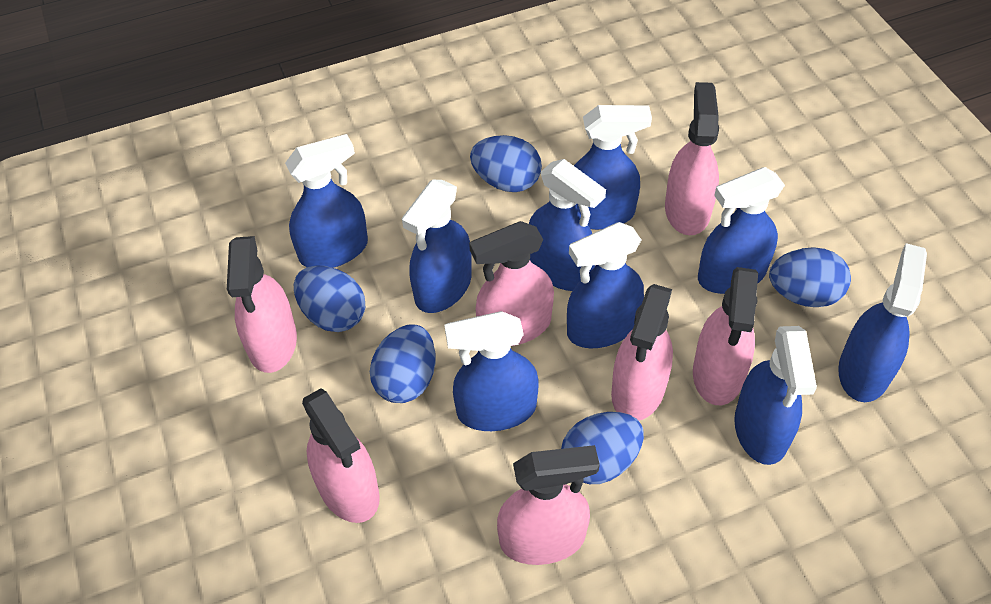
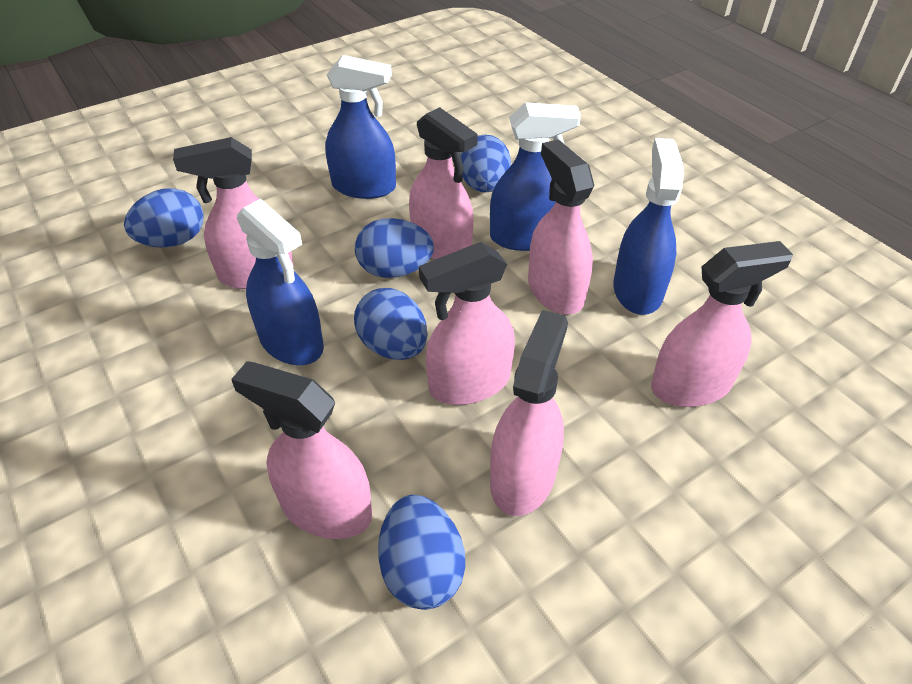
blue spray bottle: 9 -> 4

